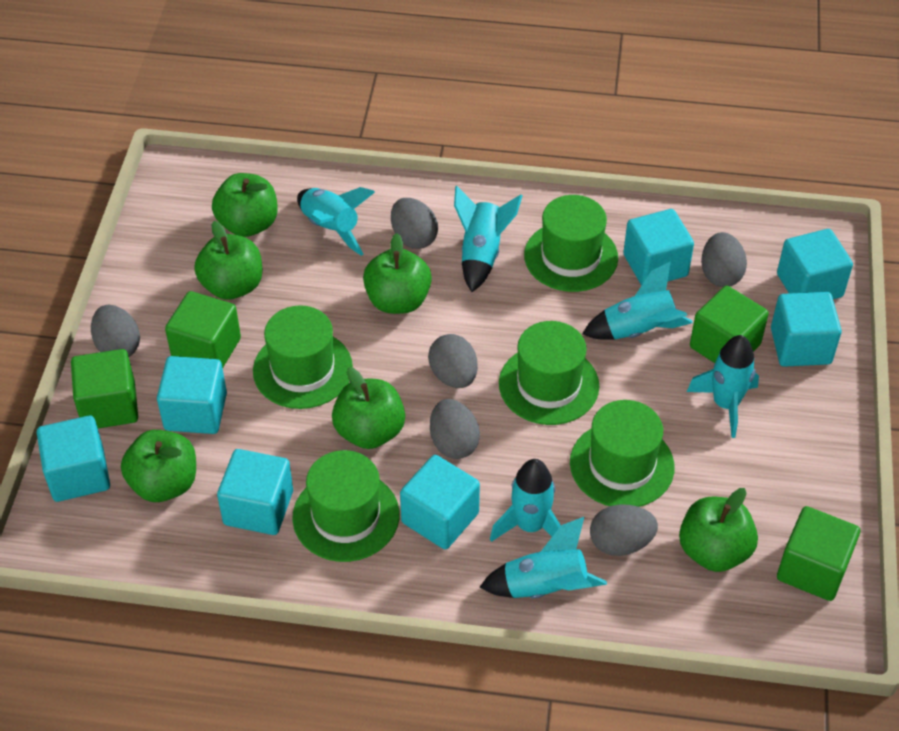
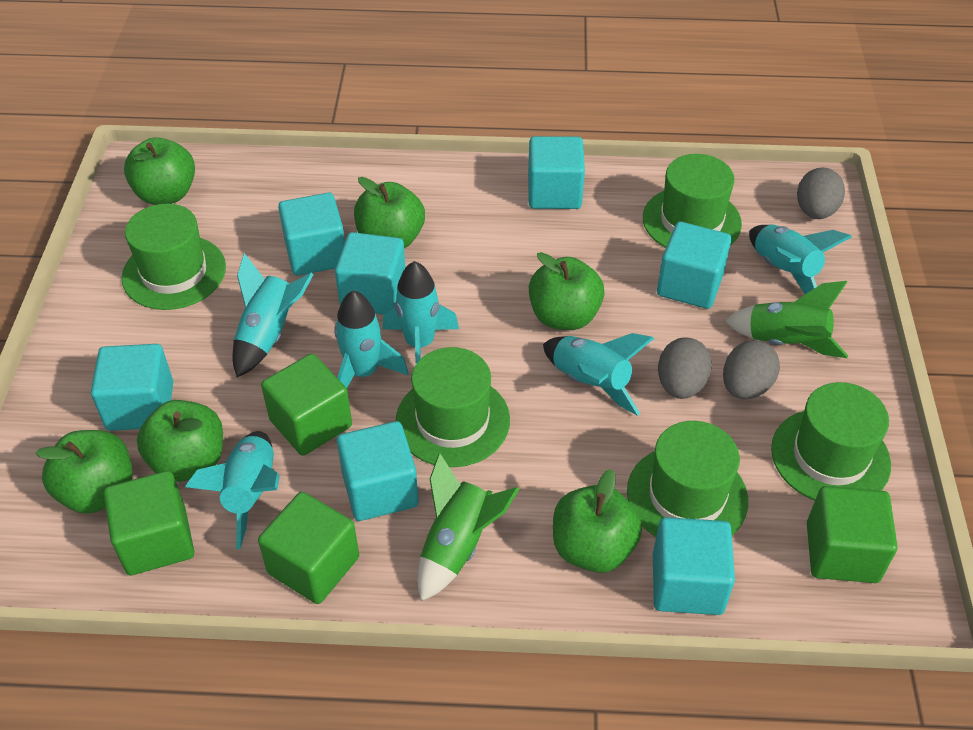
green rocket: 0 -> 2
grey egg: 6 -> 3

